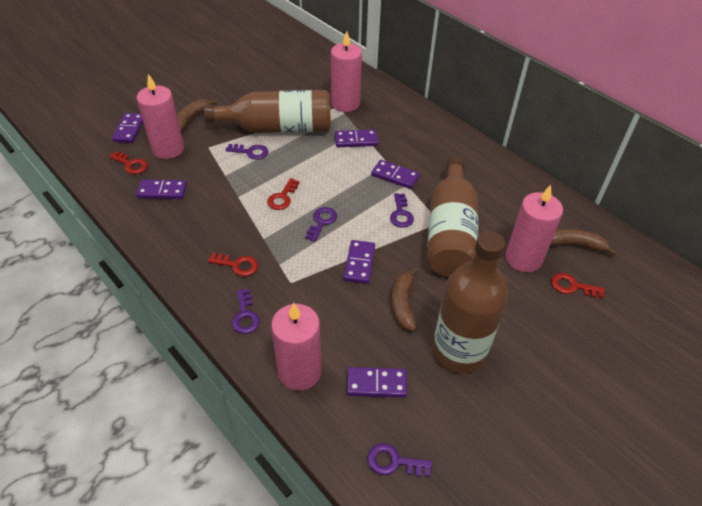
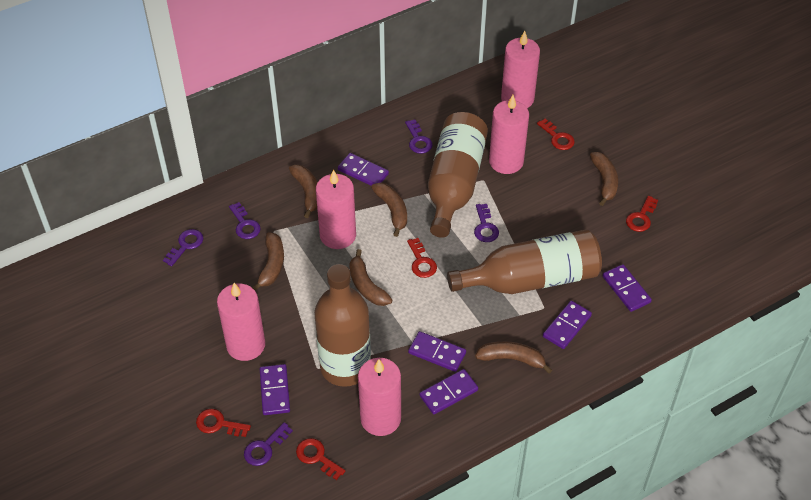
brown banana: 3 -> 6
pink candle: 4 -> 5
red key: 4 -> 5

